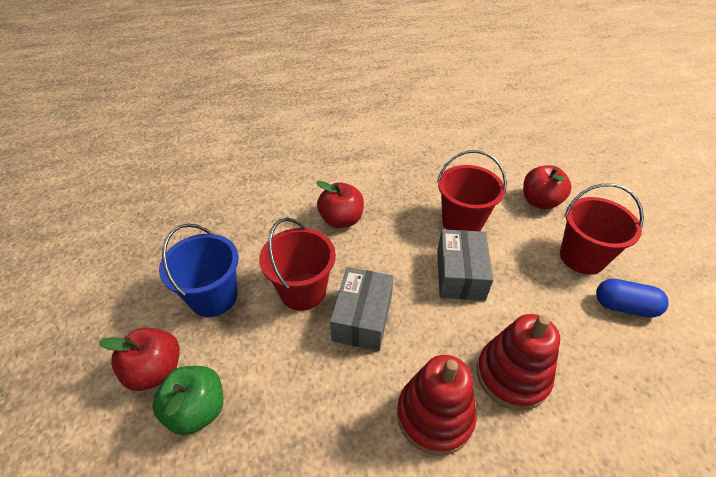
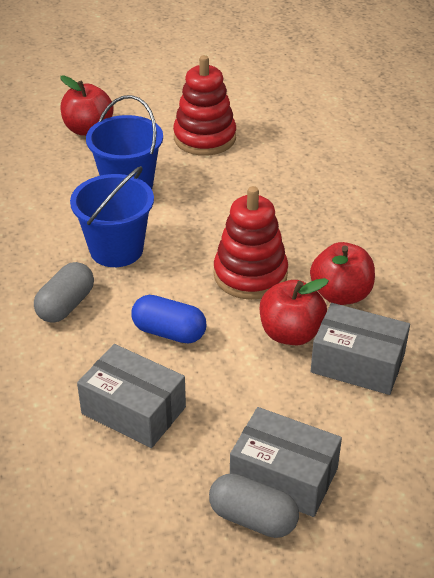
blue bucket: 1 -> 2
green apple: 1 -> 0
grey box: 2 -> 3
grey capsule: 0 -> 2
red bucket: 3 -> 0

